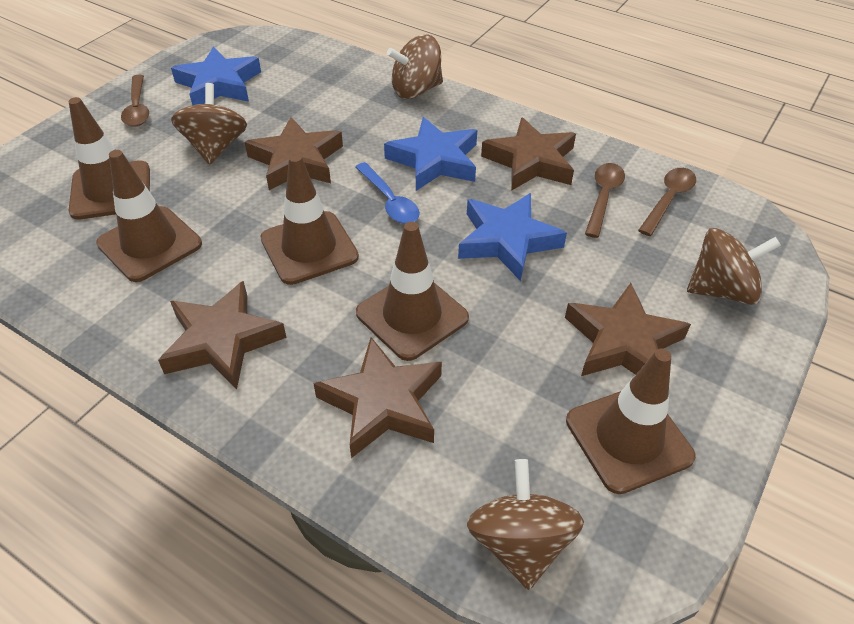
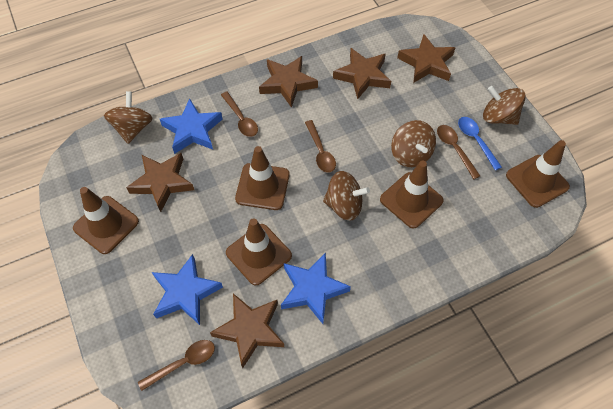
brown spoon: 3 -> 4

